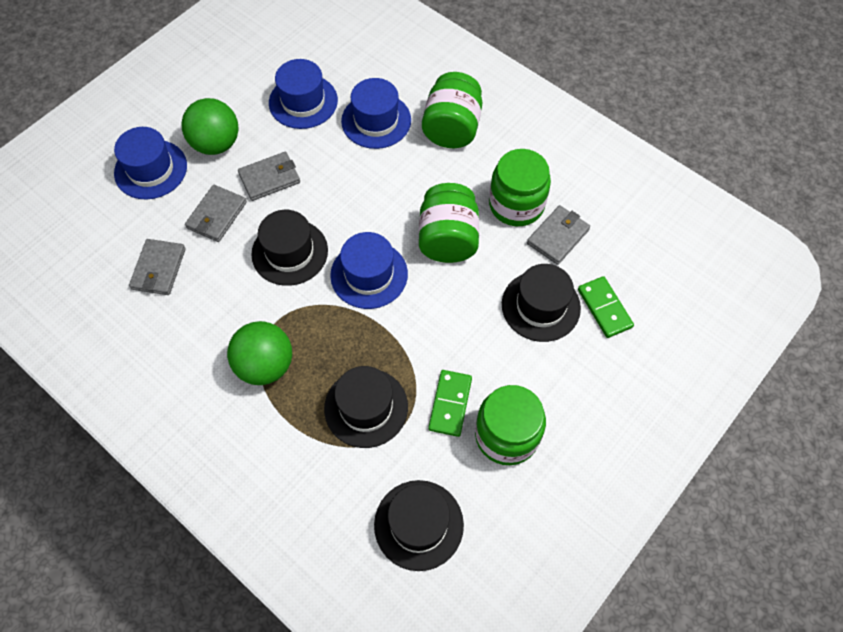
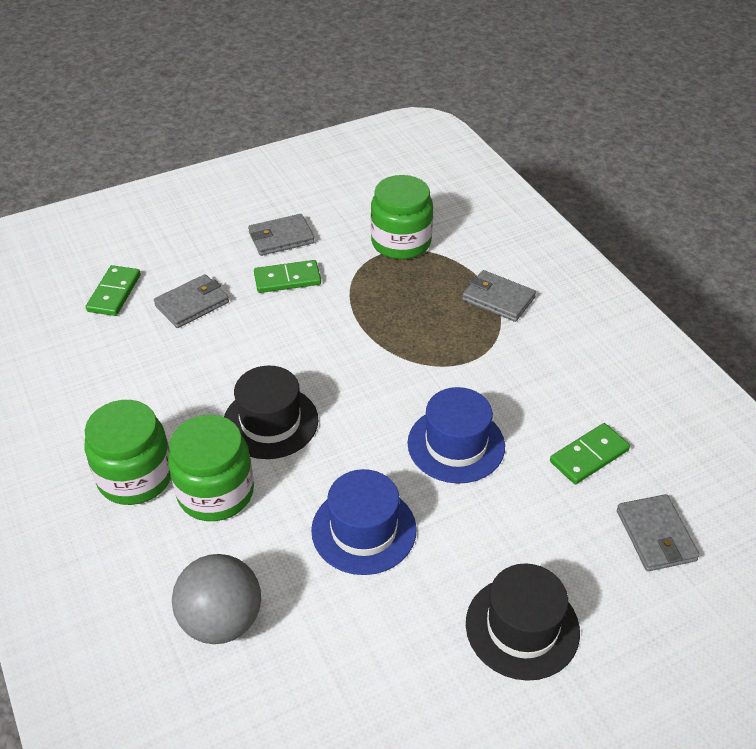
black hat: 4 -> 2
blue hat: 4 -> 2
green ball: 2 -> 0
green domino: 2 -> 3
green jar: 4 -> 3
grey ball: 0 -> 1

